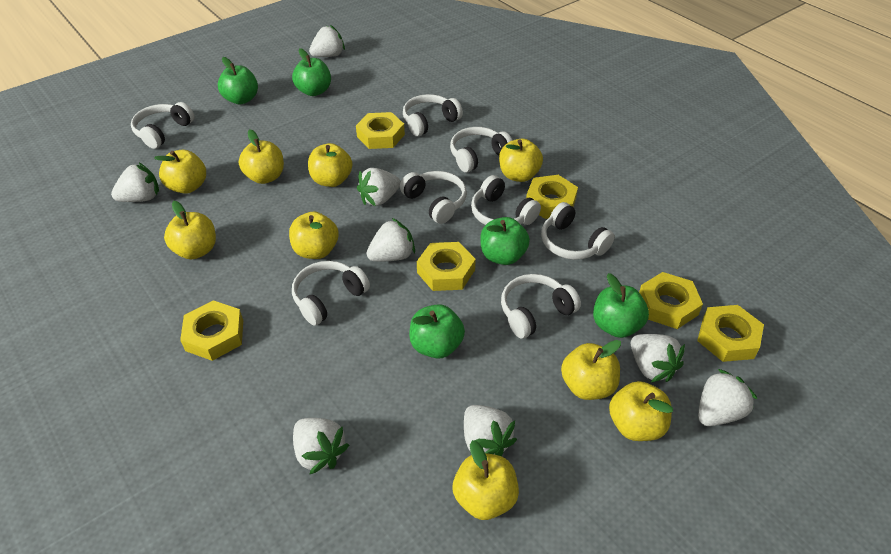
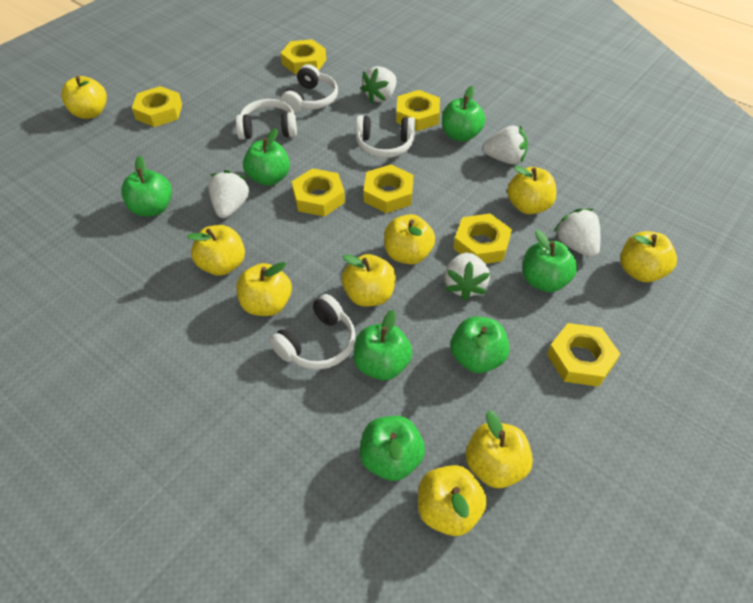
green apple: 5 -> 7
white headphones: 8 -> 4
white strawberry: 8 -> 5
yellow nut: 6 -> 7

